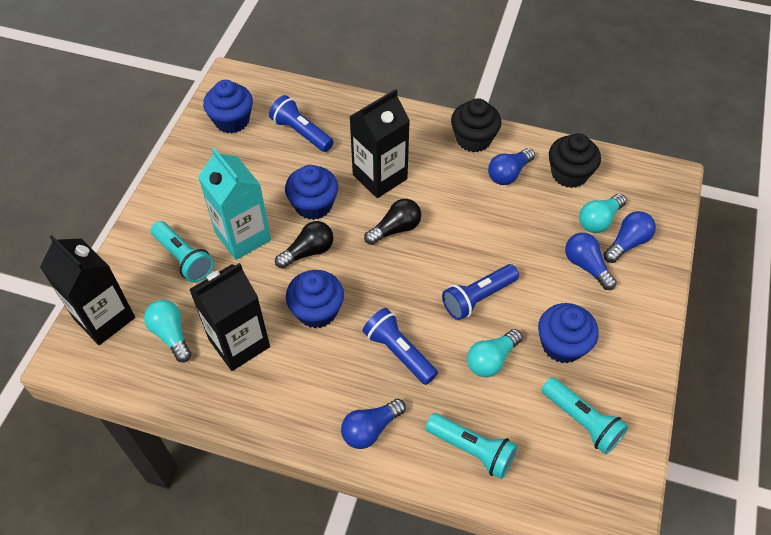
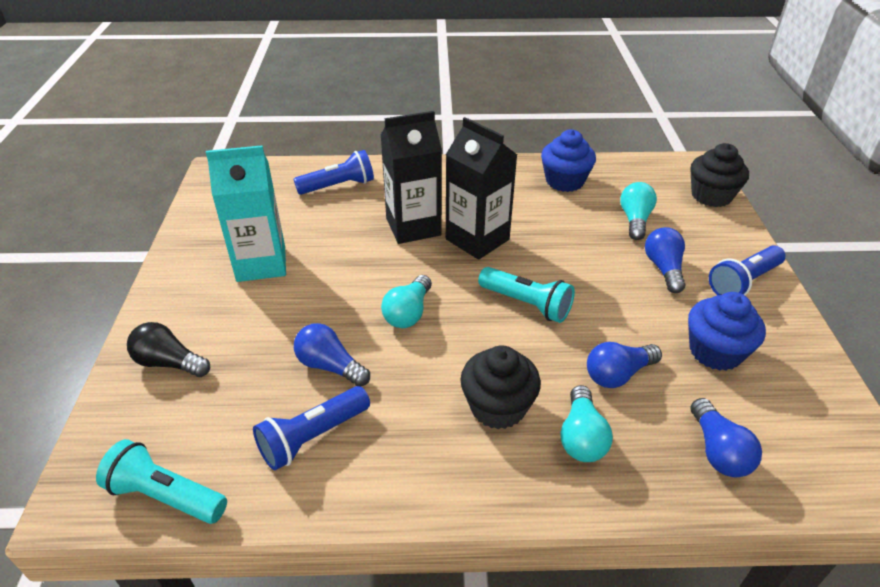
black carton: 3 -> 2
black light bulb: 2 -> 1
blue cupcake: 4 -> 2
turquoise flashlight: 3 -> 2

